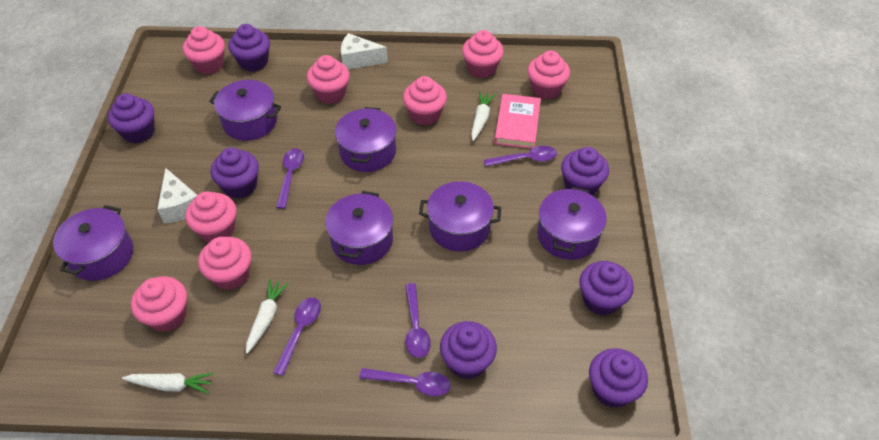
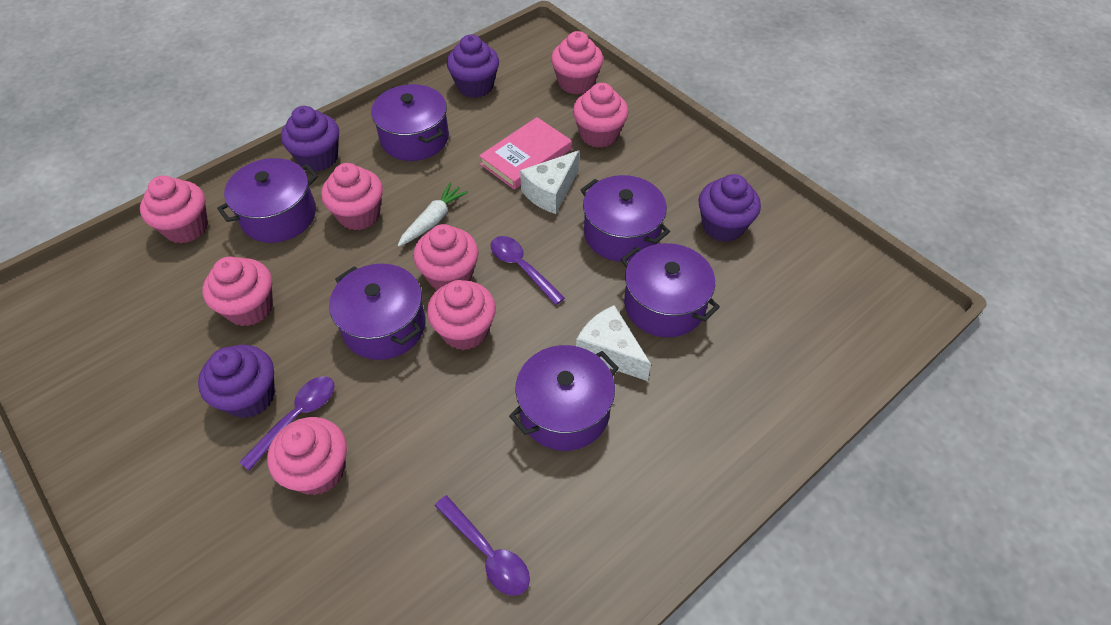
purple cupcake: 7 -> 4
purple spoon: 5 -> 3
white carrot: 3 -> 1

